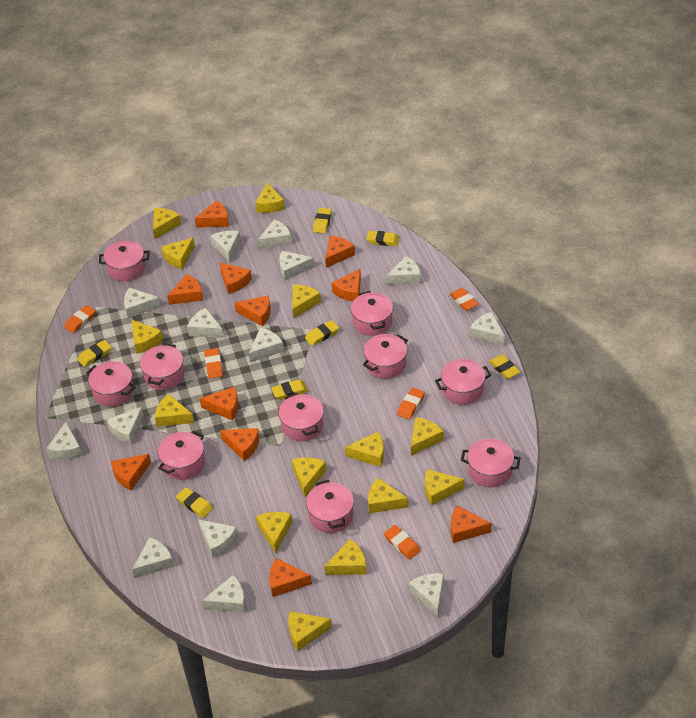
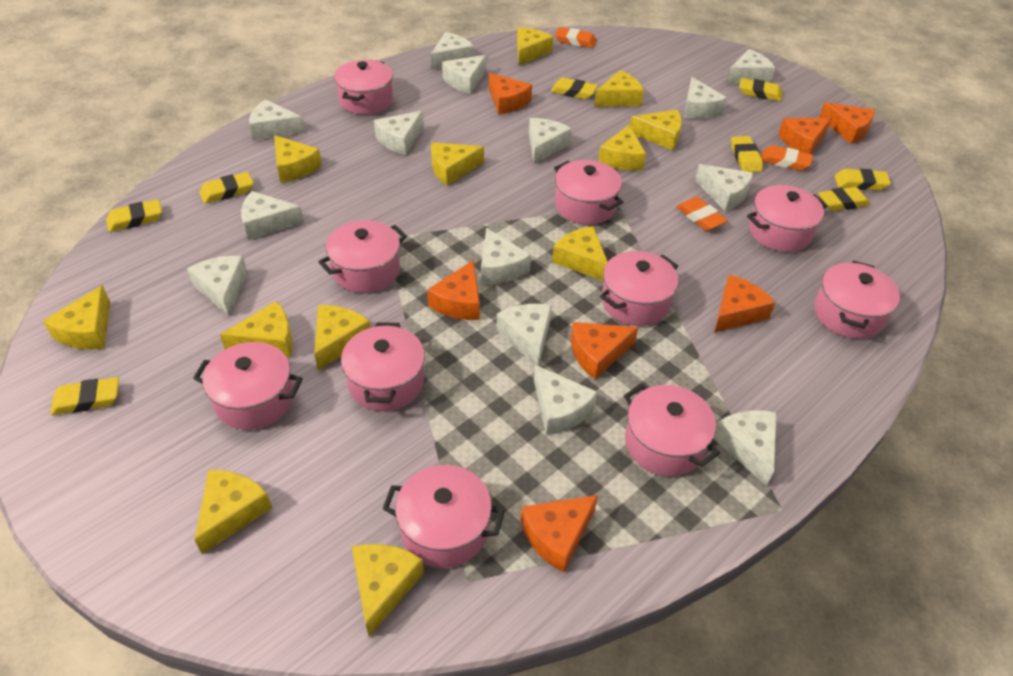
orange cheese: 11 -> 7
orange eraser: 5 -> 3
yellow cheese: 14 -> 12
yellow eraser: 7 -> 8

